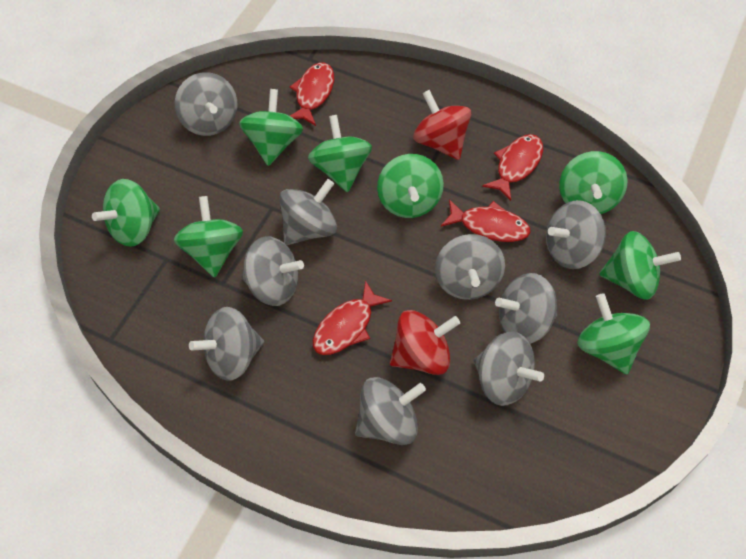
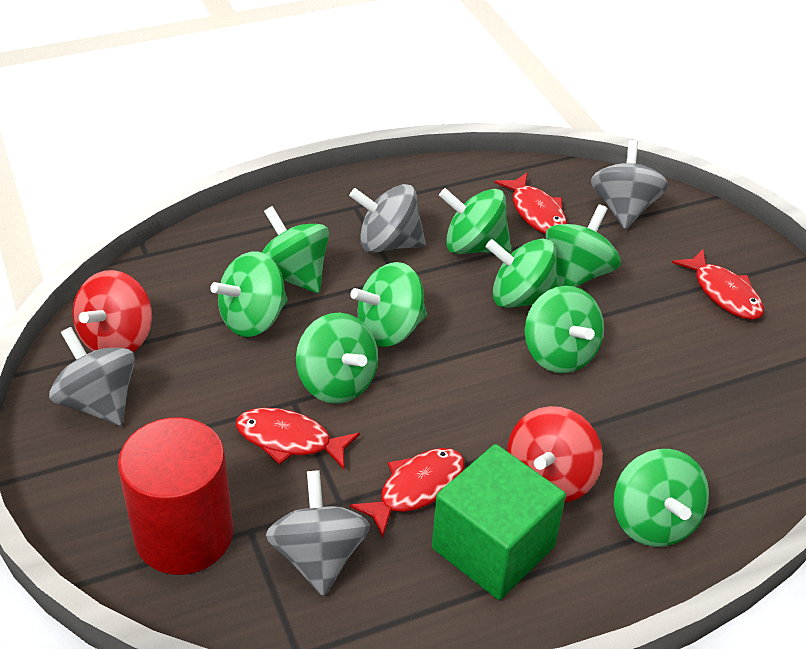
green cube: 0 -> 1
green spinning top: 8 -> 9
grey spinning top: 9 -> 4
red cylinder: 0 -> 1

